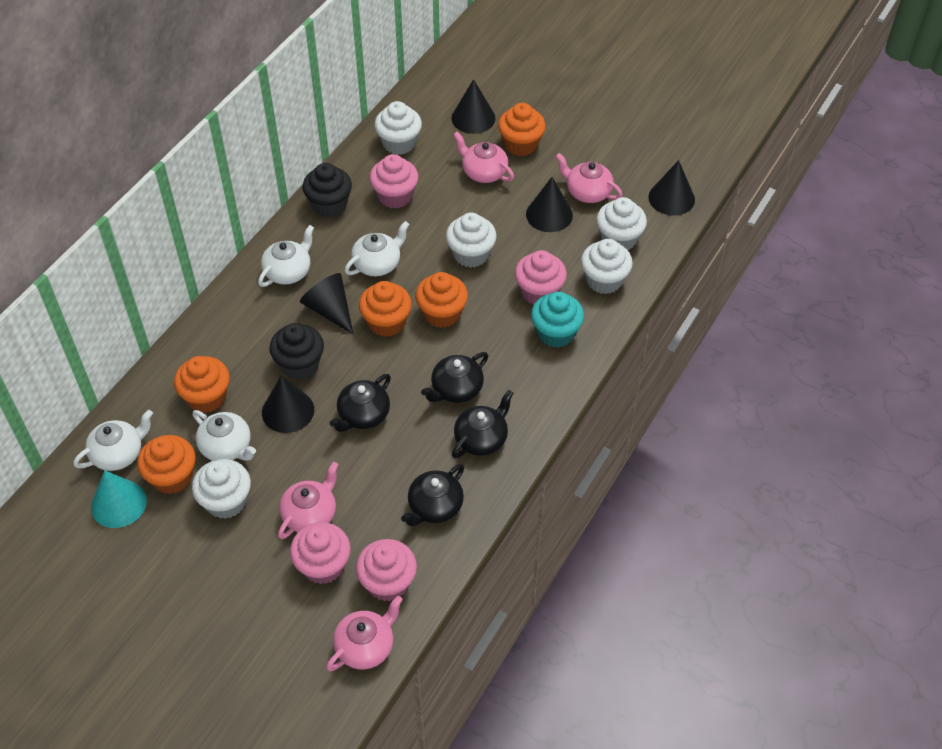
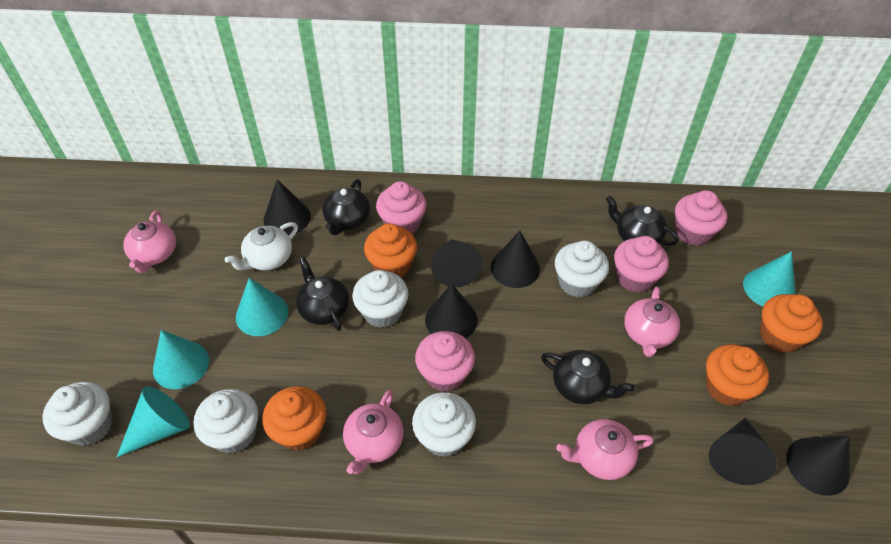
black cone: 5 -> 6
black cupcake: 2 -> 0
orange cupcake: 5 -> 4
turquoise cone: 1 -> 4
turquoise cupcake: 1 -> 0
white teapot: 4 -> 1

